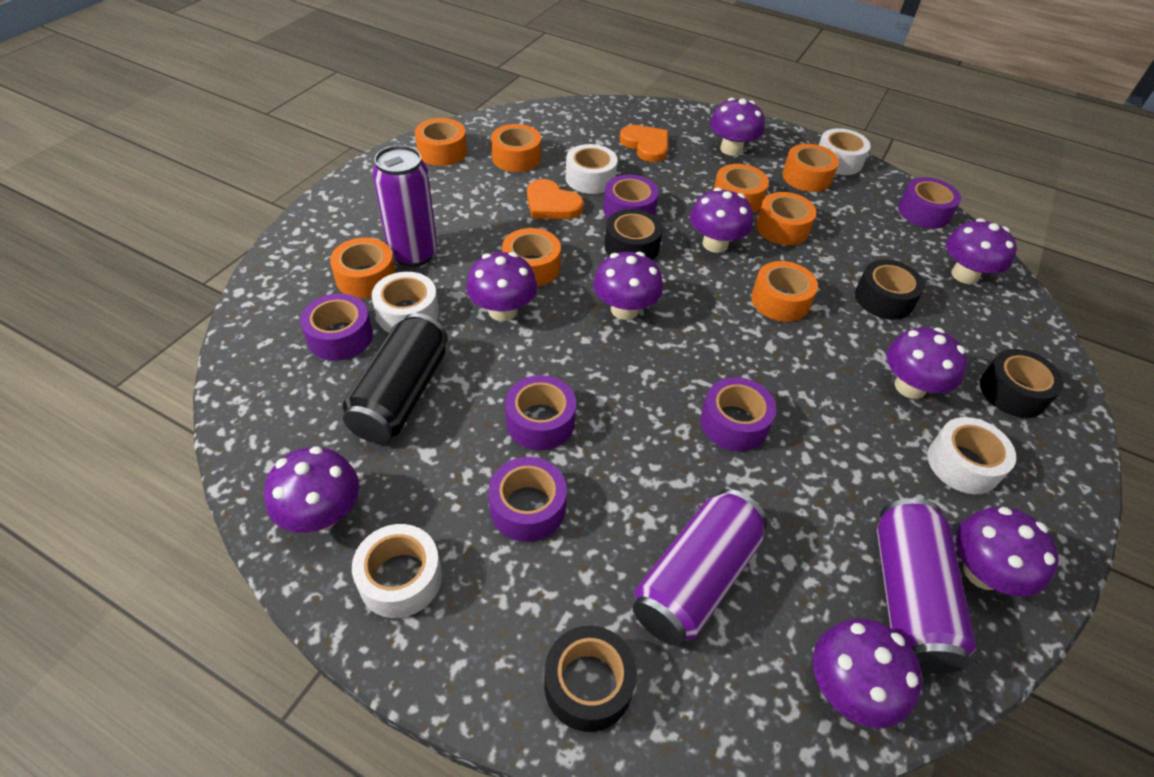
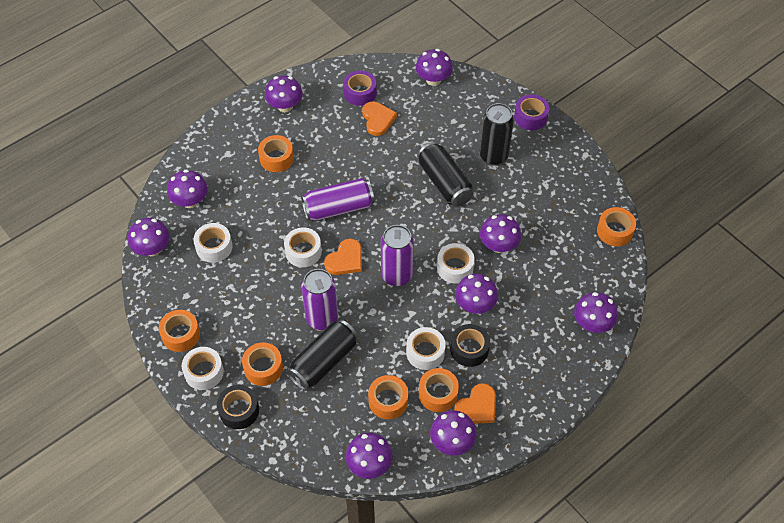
black can: 1 -> 3
black tape: 4 -> 2
orange heart: 2 -> 3
orange tape: 8 -> 6
purple tape: 6 -> 2

